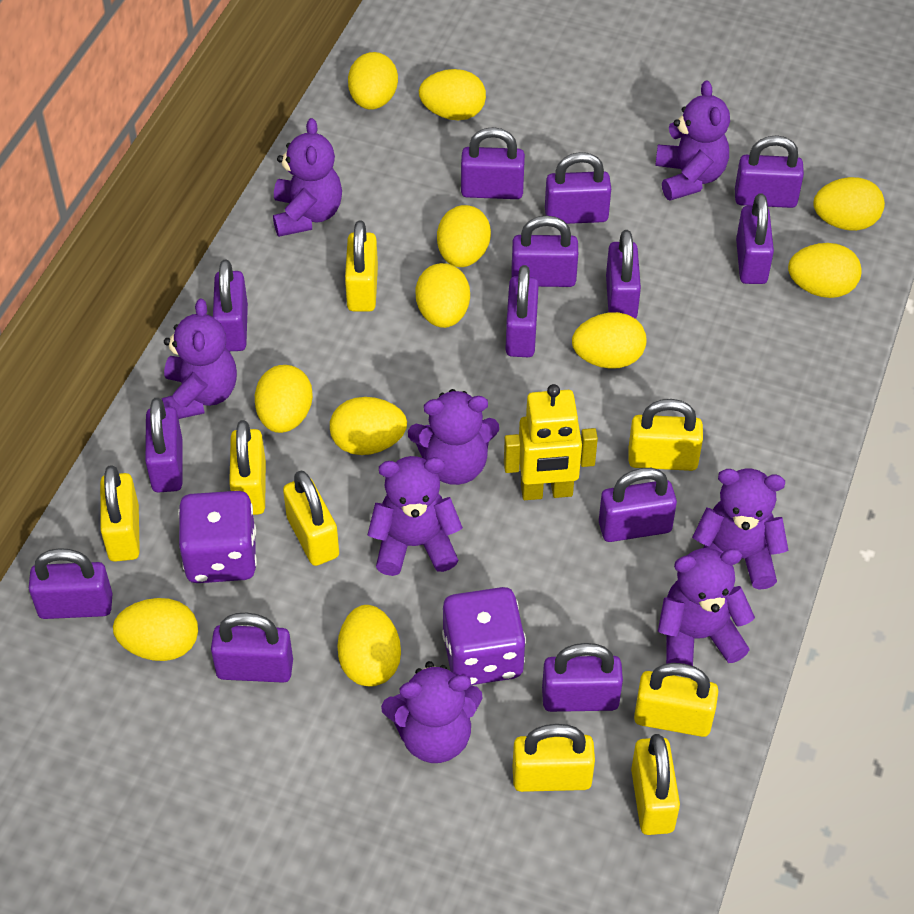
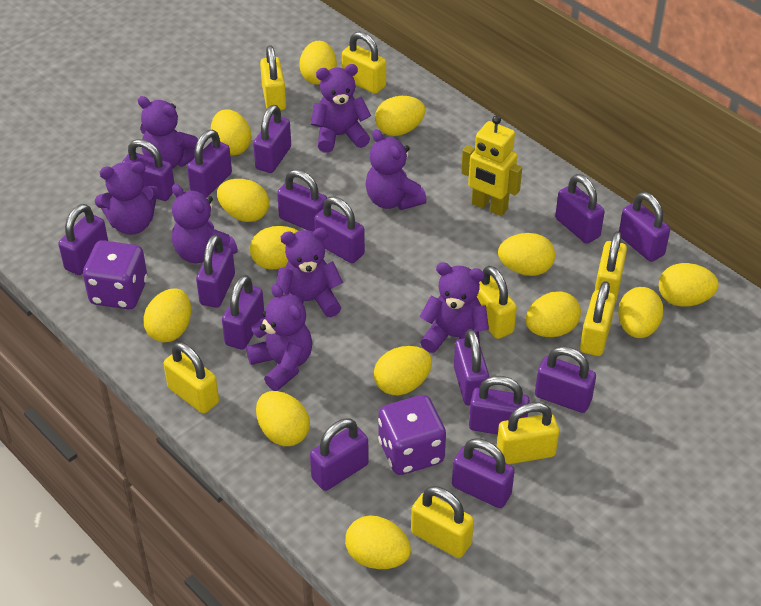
purple padlock: 13 -> 15
yellow egg: 11 -> 13

